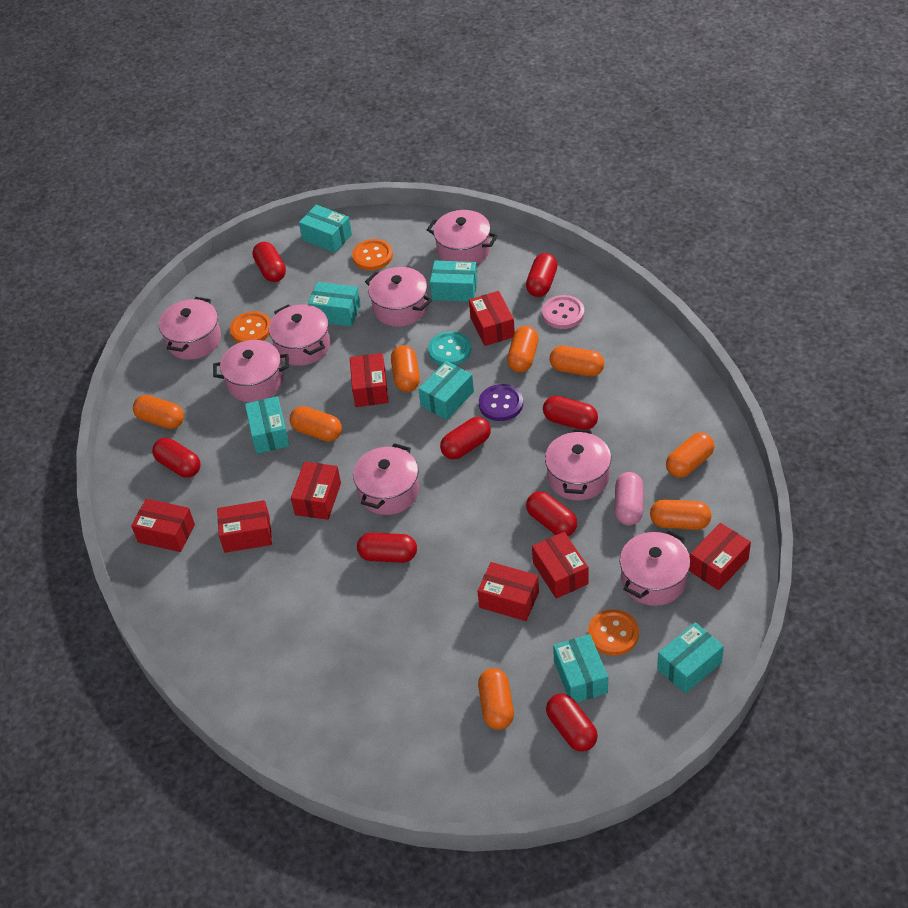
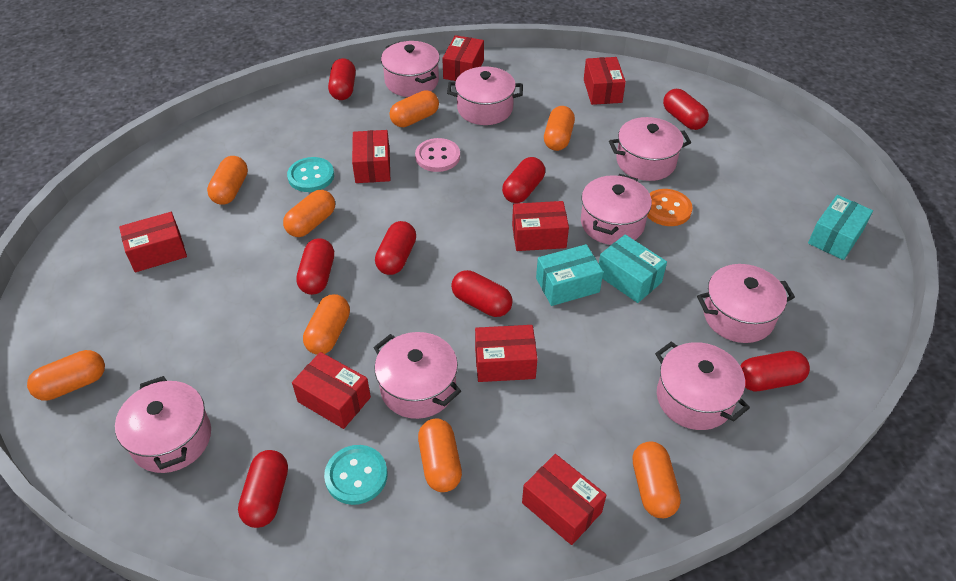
orange button: 3 -> 1
pink capsule: 1 -> 0
purple button: 1 -> 0
turquoise box: 7 -> 3
turquoise button: 1 -> 2

